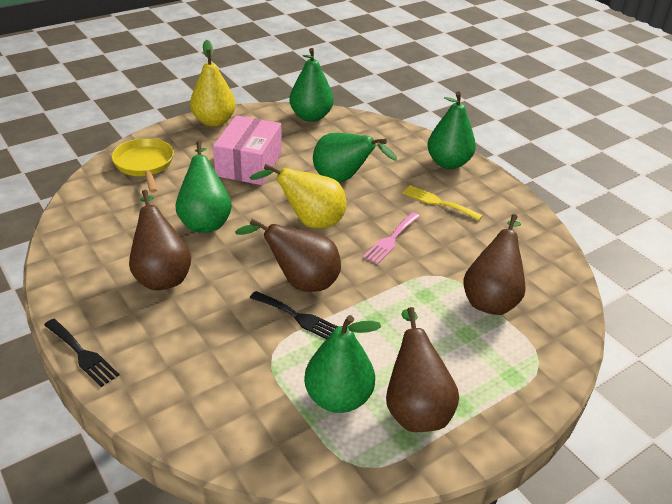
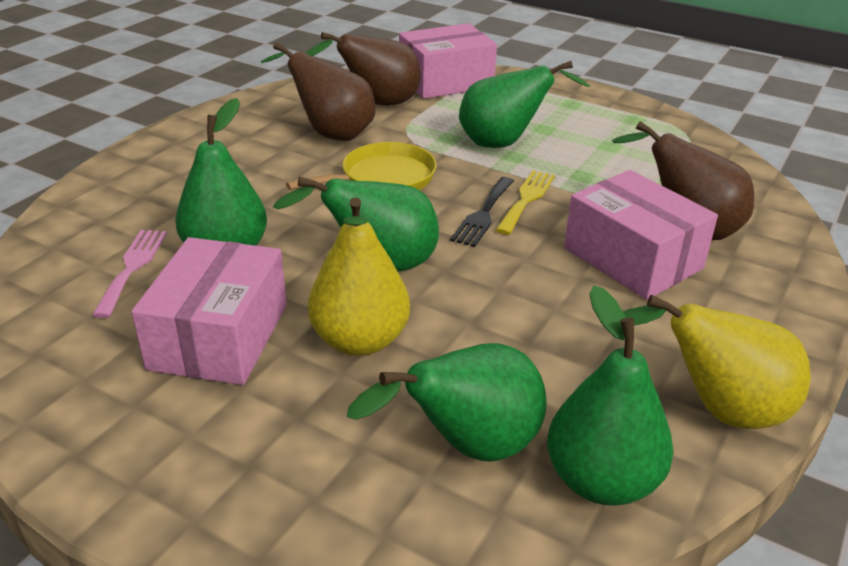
black fork: 2 -> 1
brown pear: 4 -> 3
pink box: 1 -> 3

